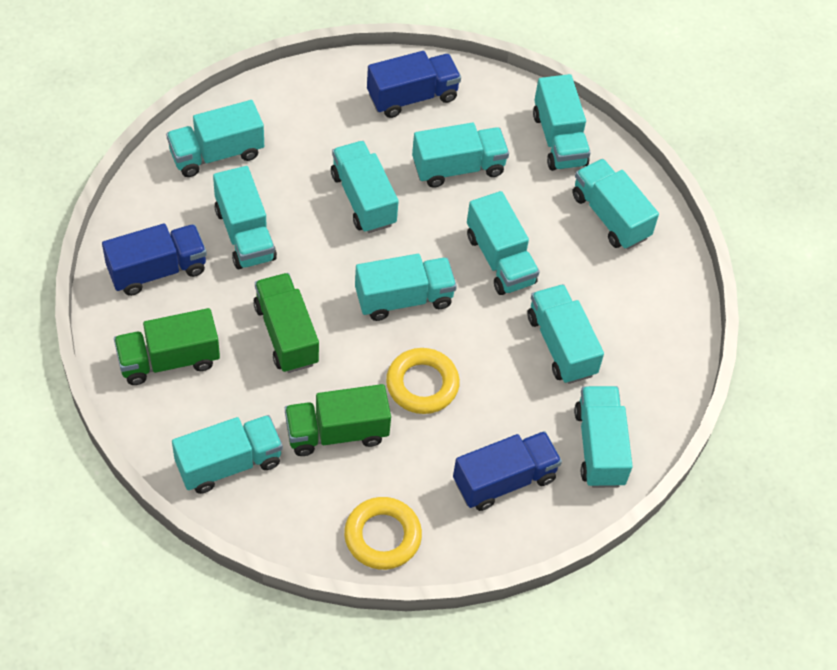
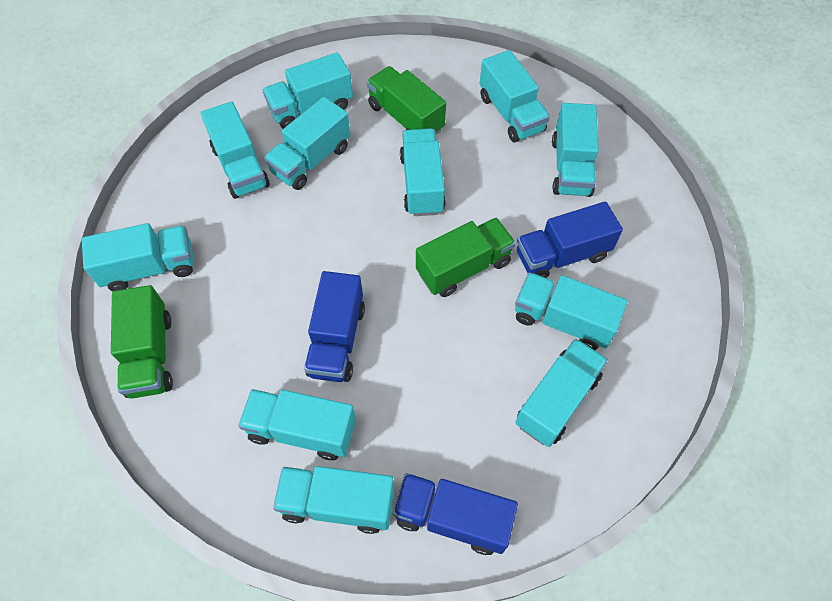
yellow ring: 2 -> 0

